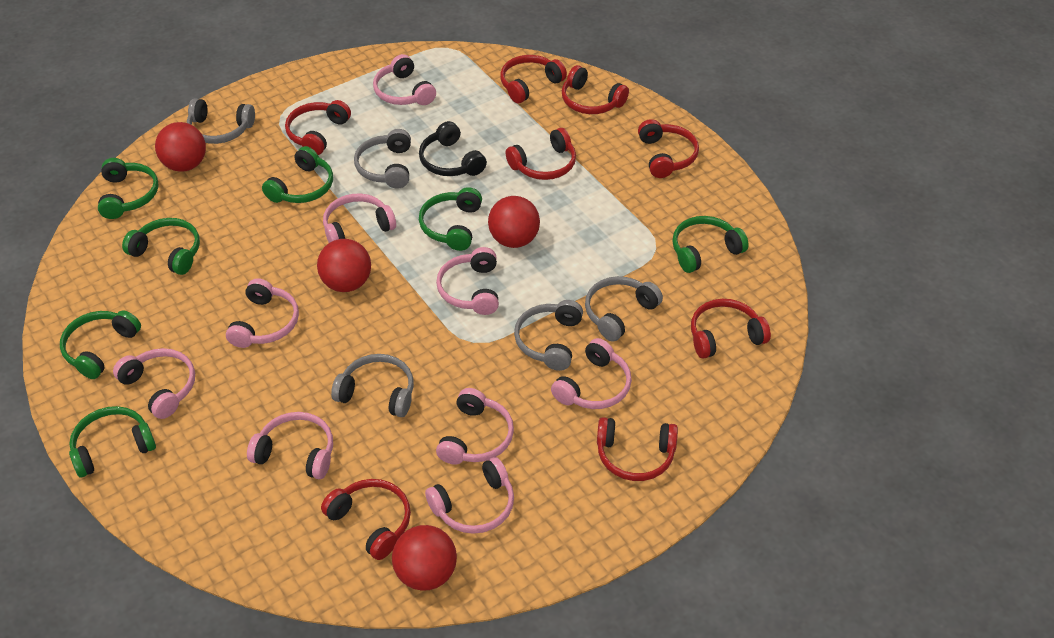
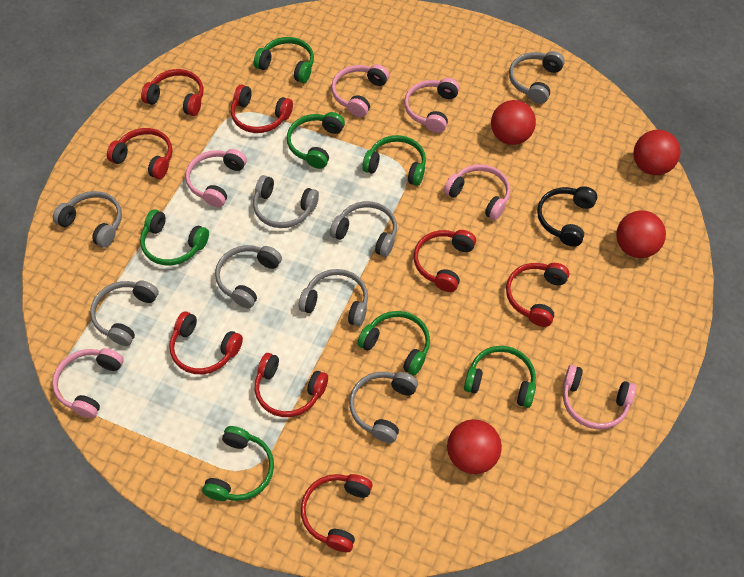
grey headphones: 5 -> 8
pink headphones: 9 -> 6

